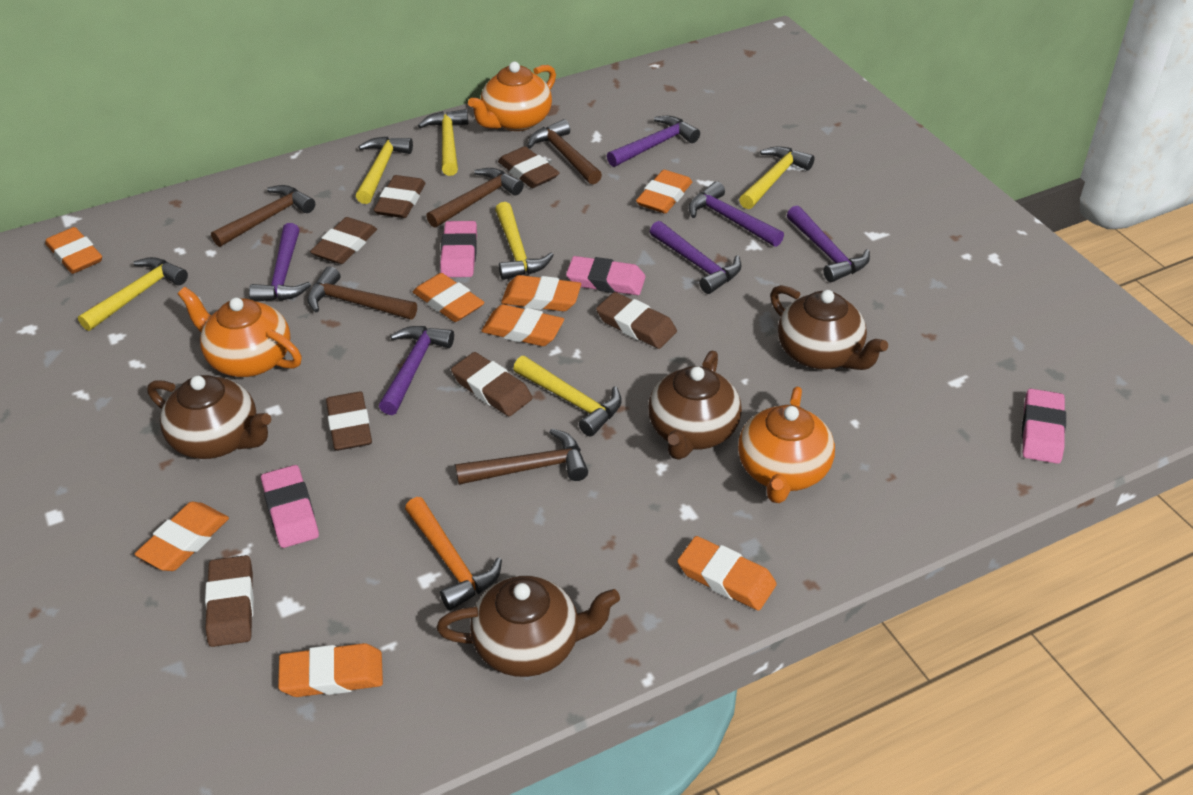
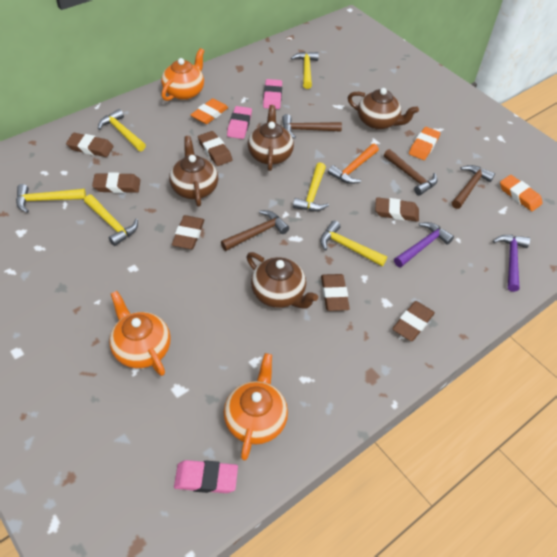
brown hammer: 5 -> 4
orange eraser: 8 -> 3
pink eraser: 4 -> 3
purple hammer: 6 -> 2

